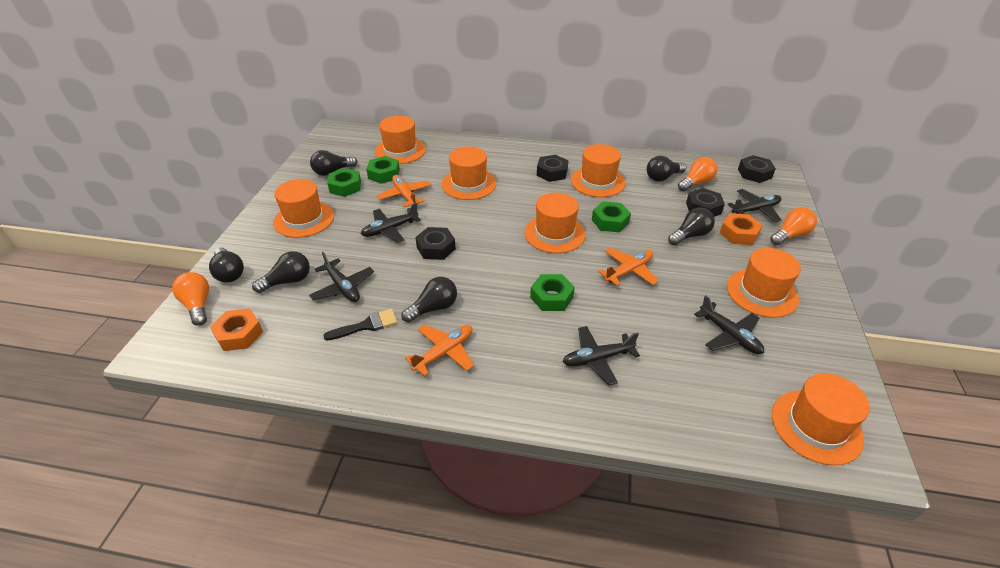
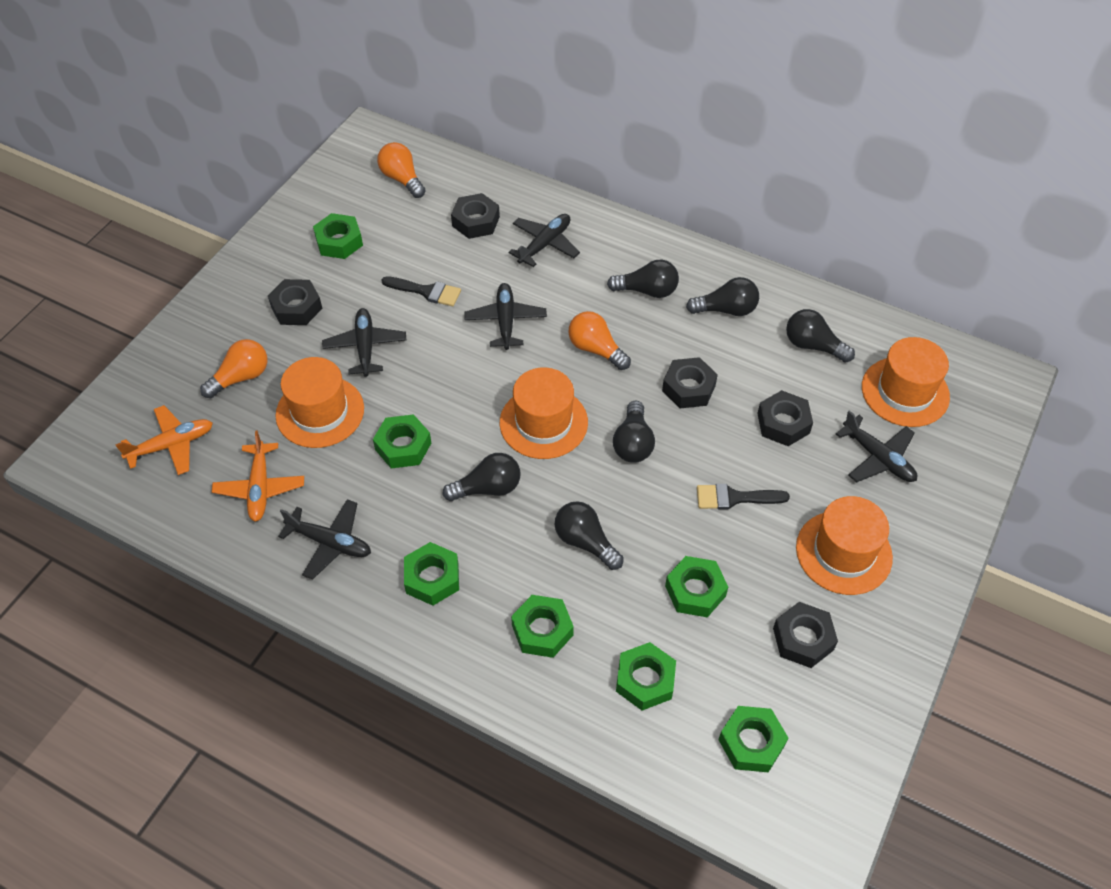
black brush: 1 -> 2
black nut: 4 -> 5
green nut: 4 -> 7
orange hat: 7 -> 4
orange nut: 2 -> 0
orange plane: 3 -> 2

